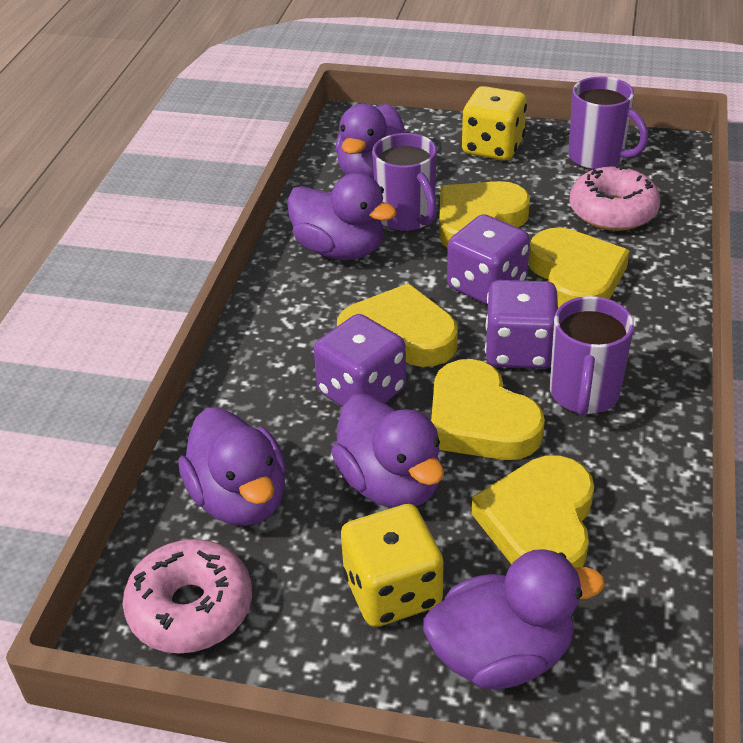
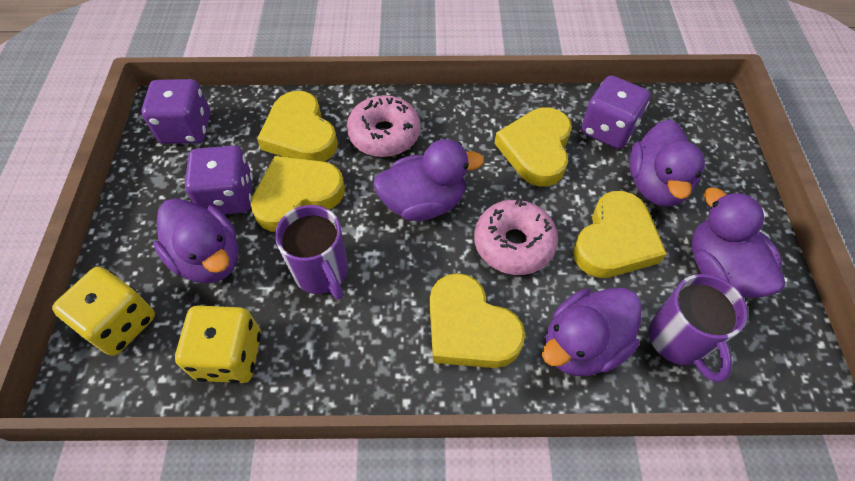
purple mug: 3 -> 2

